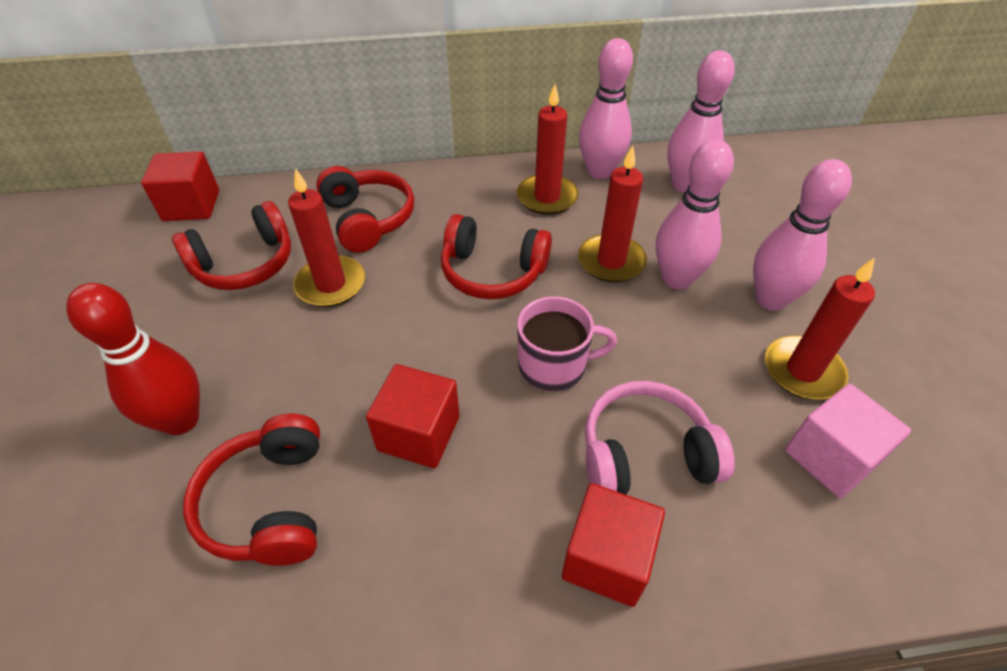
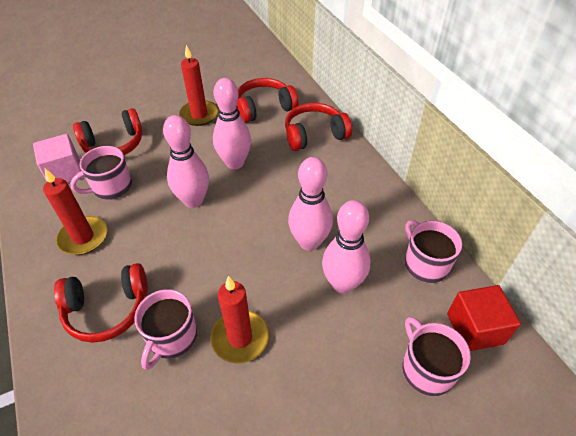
pink headphones: 1 -> 0
pink mug: 1 -> 4
red bowling pin: 1 -> 0
red candle: 4 -> 3
red cube: 3 -> 1

